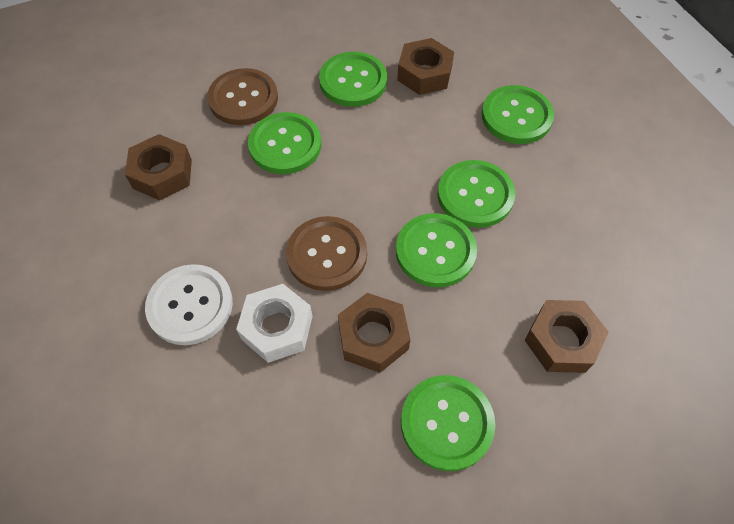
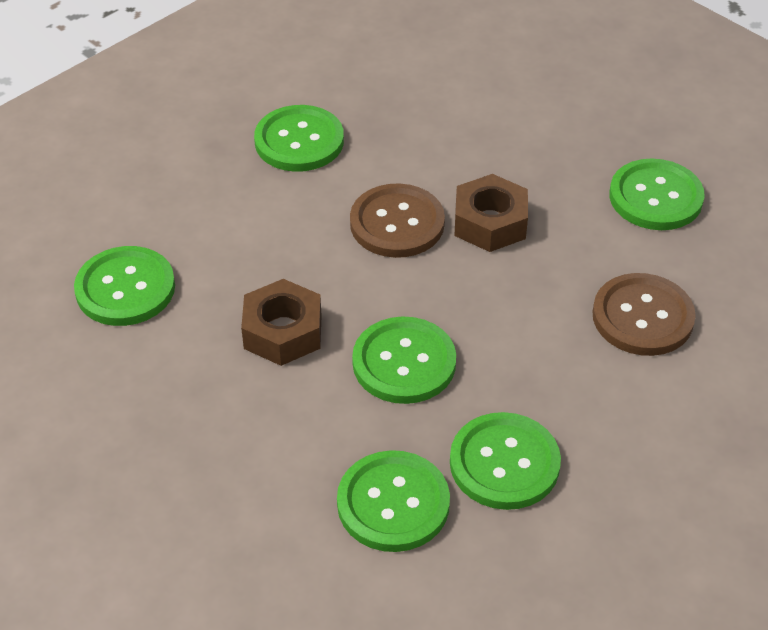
brown nut: 4 -> 2
white button: 1 -> 0
white nut: 1 -> 0

